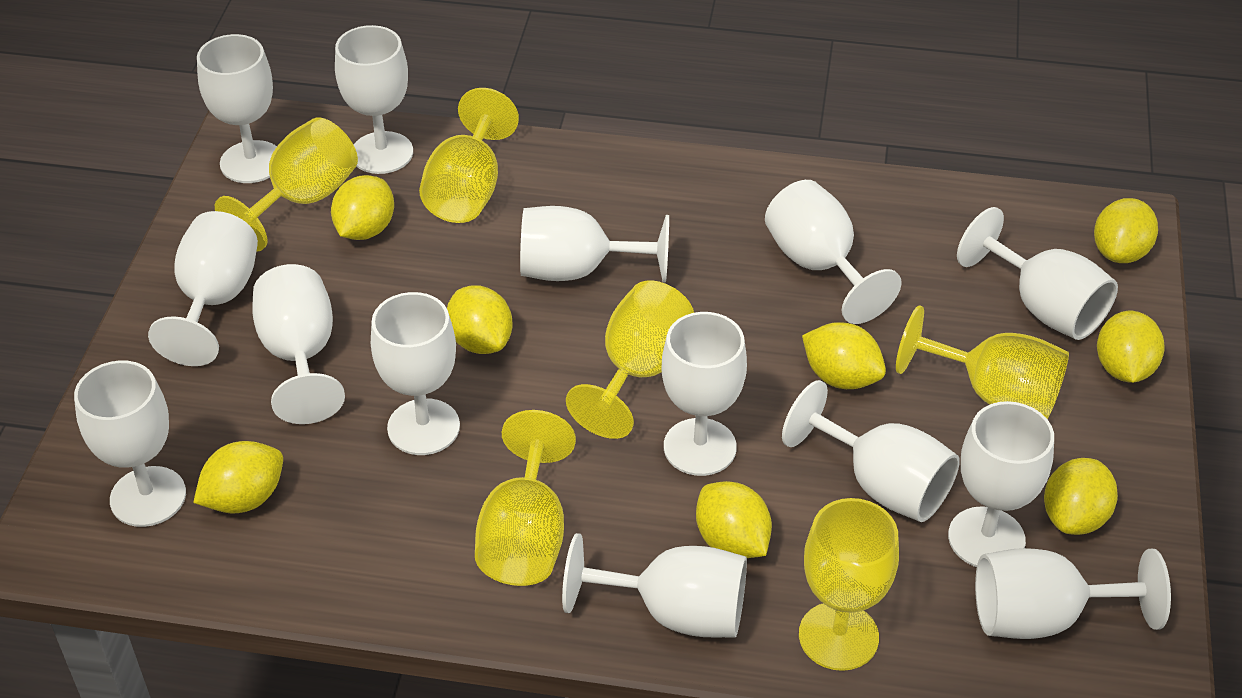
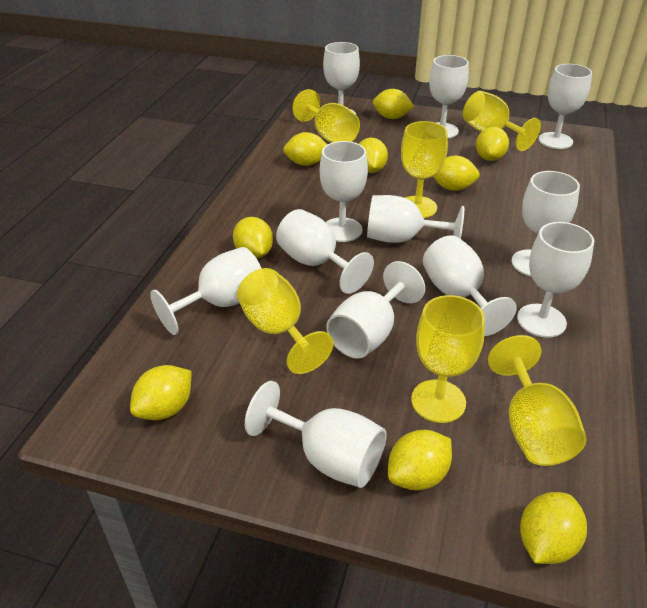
white goblet: 14 -> 12
yellow lemon: 8 -> 9

